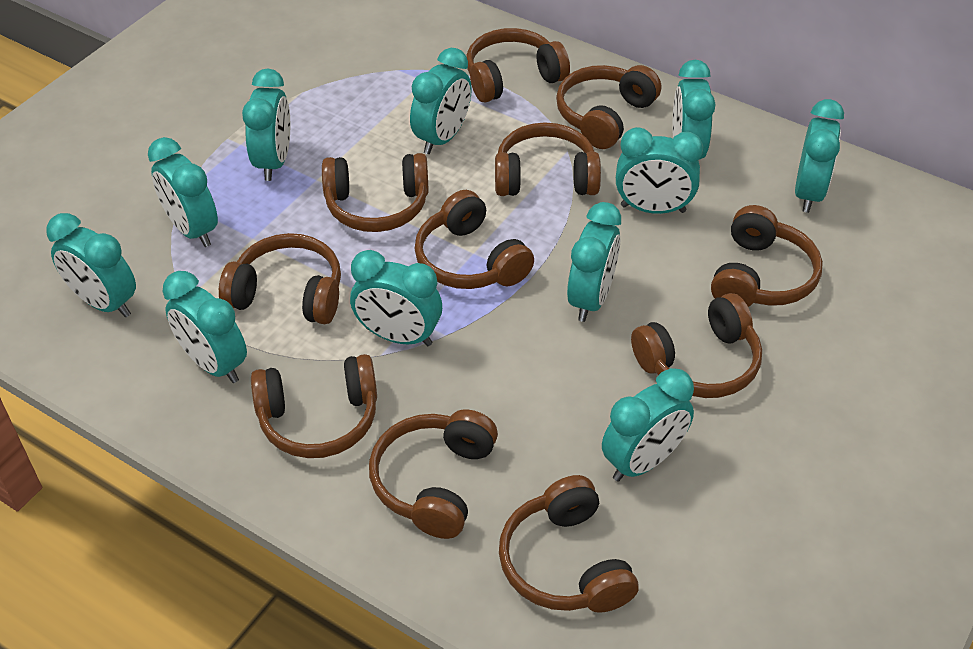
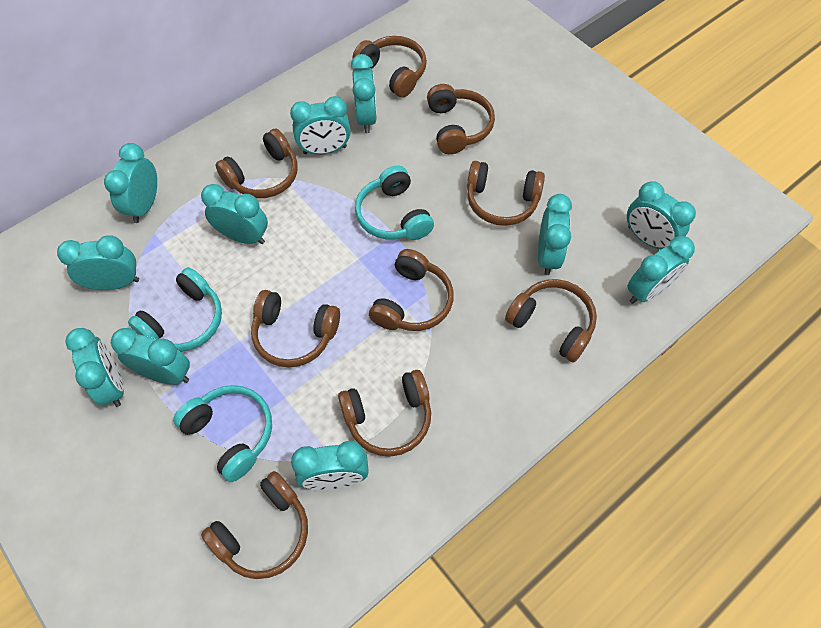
brown headphones: 11 -> 9
turquoise headphones: 0 -> 3

